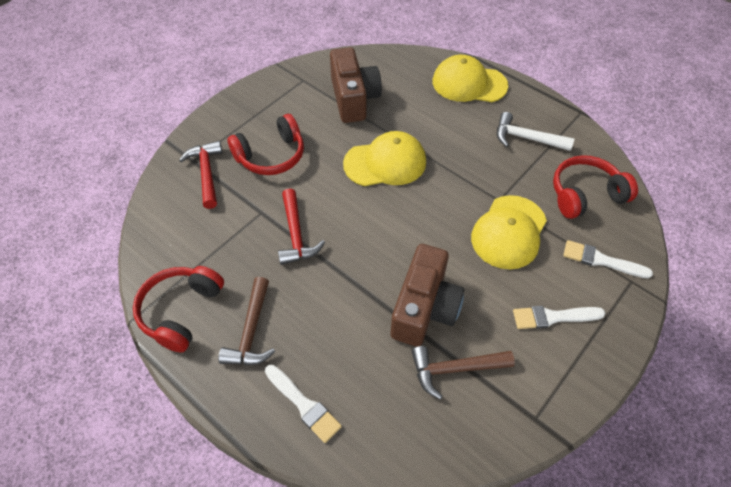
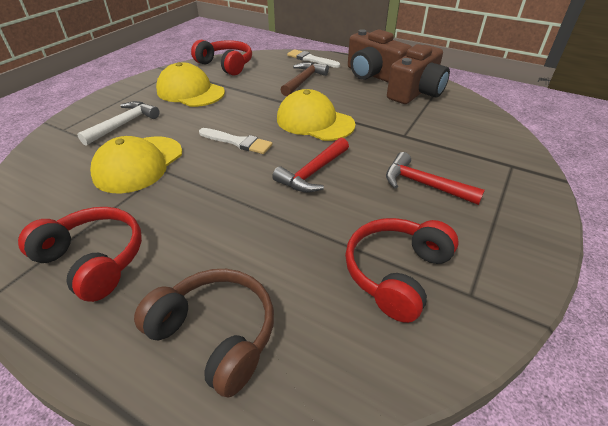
brown hammer: 2 -> 1
brown headphones: 0 -> 1
white brush: 3 -> 2

